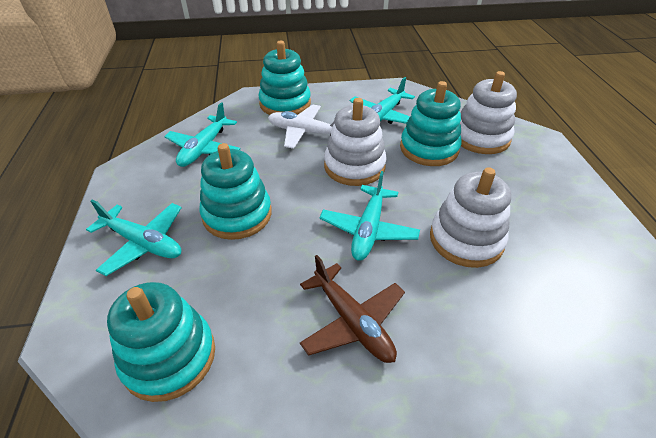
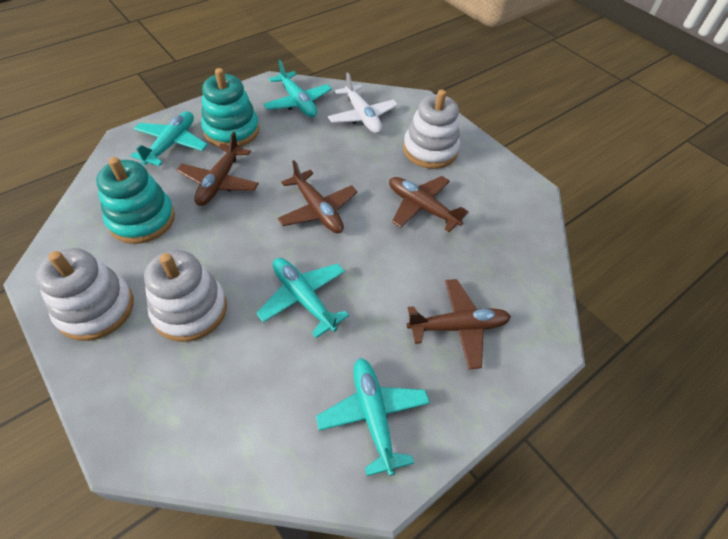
brown plane: 1 -> 4
turquoise stacking toy: 4 -> 2

